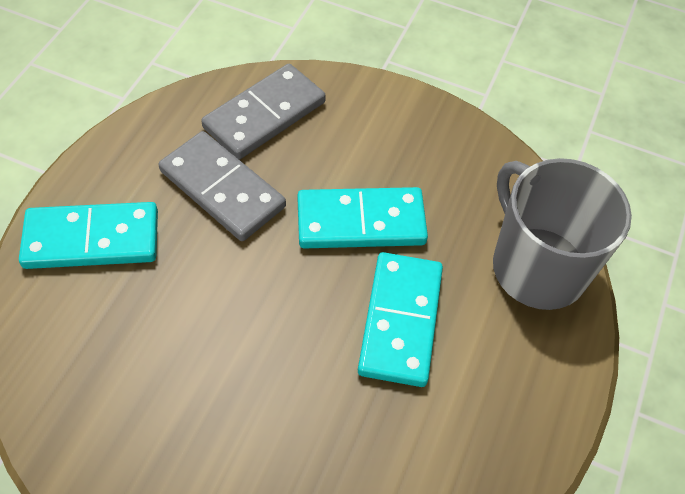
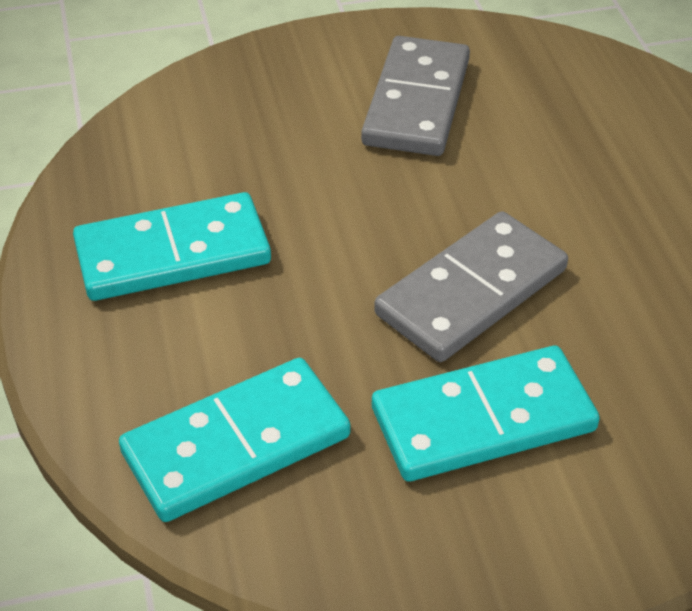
grey mug: 1 -> 0

